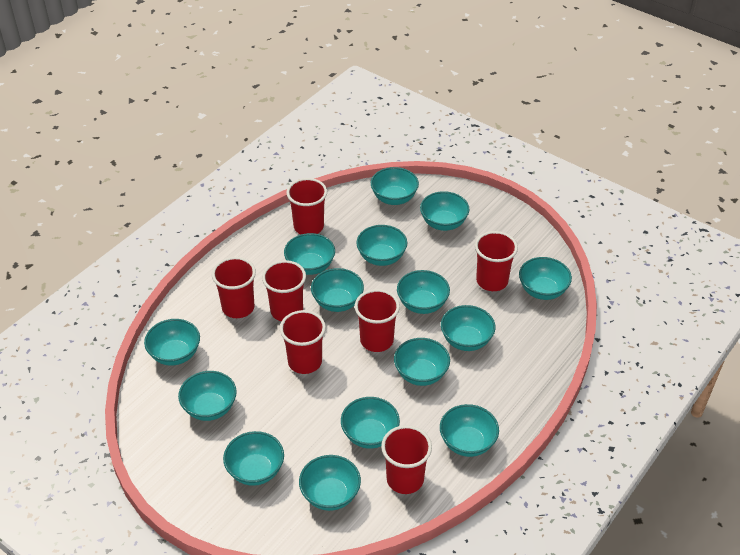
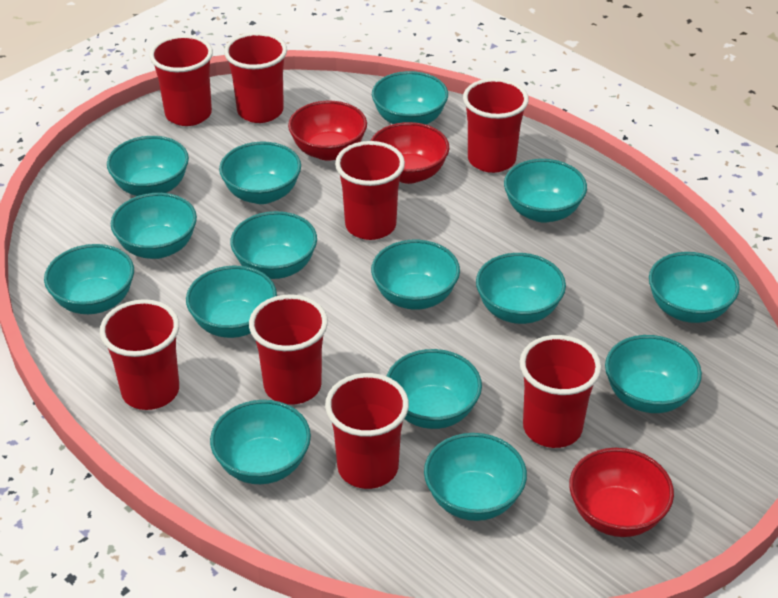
red bowl: 0 -> 3
red cup: 7 -> 8

